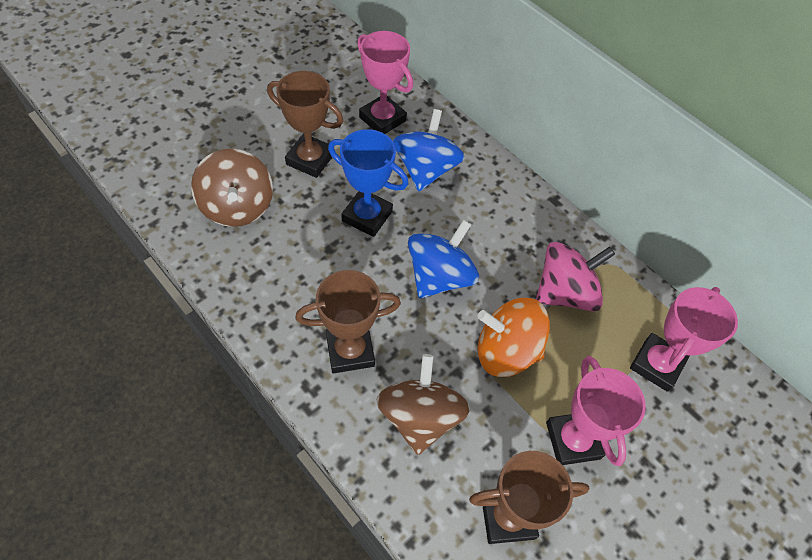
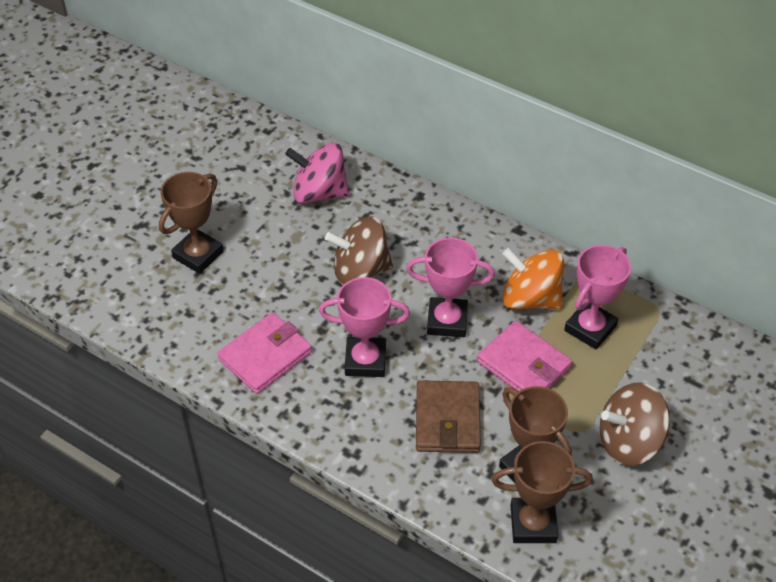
blue spinning top: 2 -> 0
blue trophy: 1 -> 0
brown wallet: 0 -> 1
pink wallet: 0 -> 2

